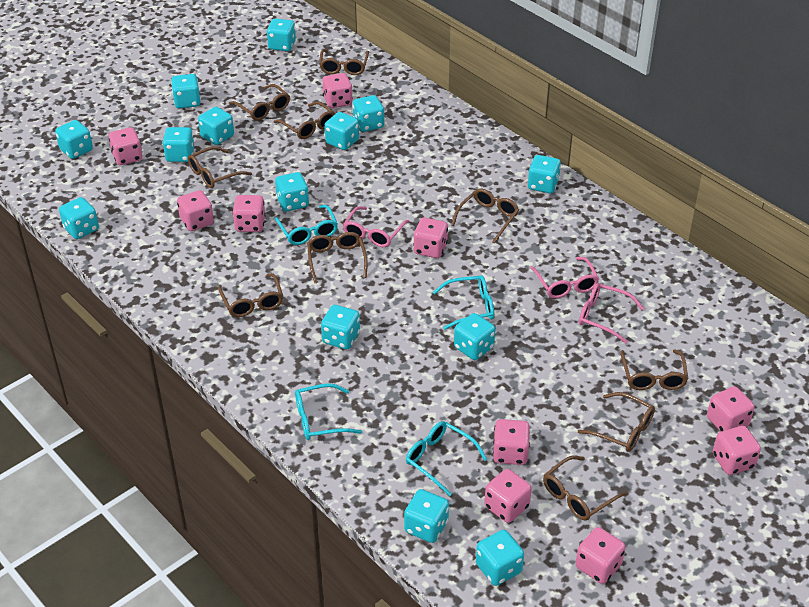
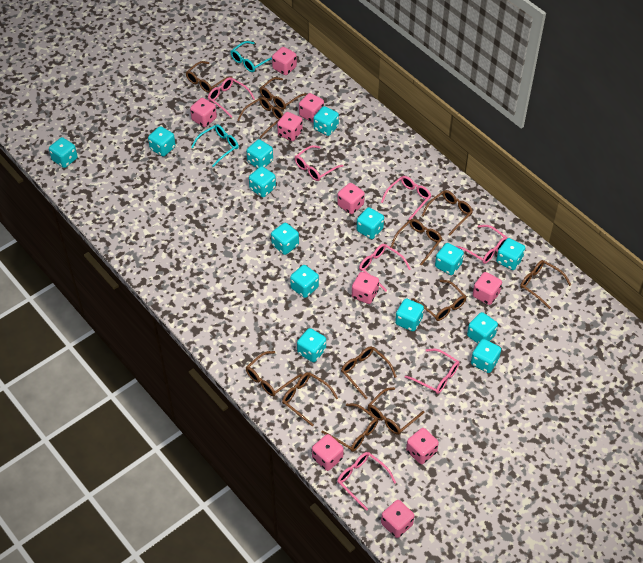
brown glasses: 10 -> 12
pink glasses: 3 -> 7
turquoise glasses: 4 -> 2

